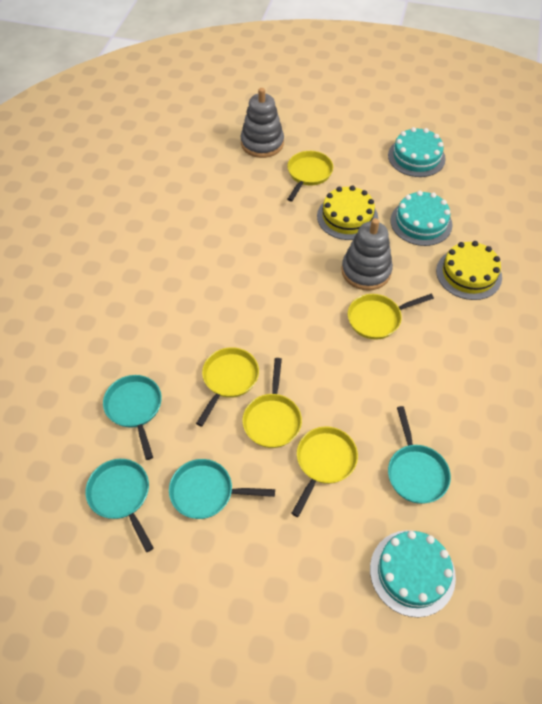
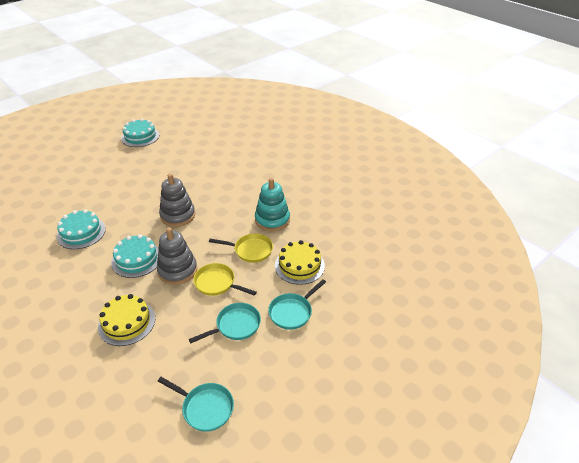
turquoise pan: 4 -> 3
turquoise stacking toy: 0 -> 1
yellow pan: 5 -> 2

